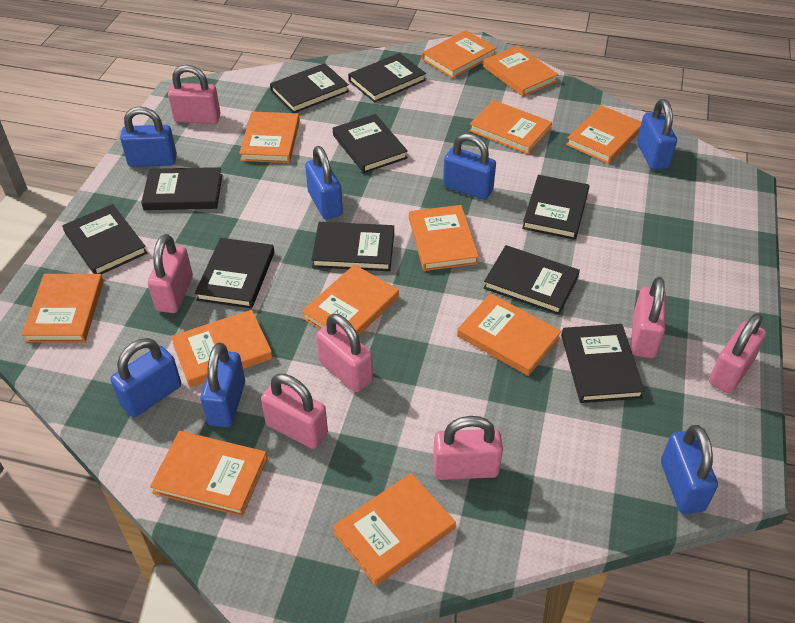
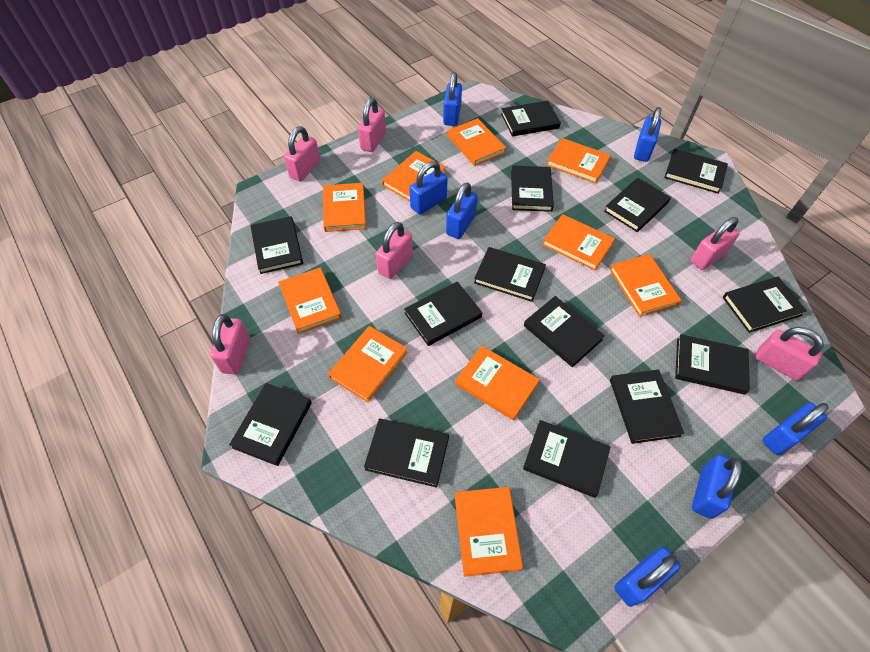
black book: 10 -> 14
orange book: 12 -> 10
pink padlock: 7 -> 6

